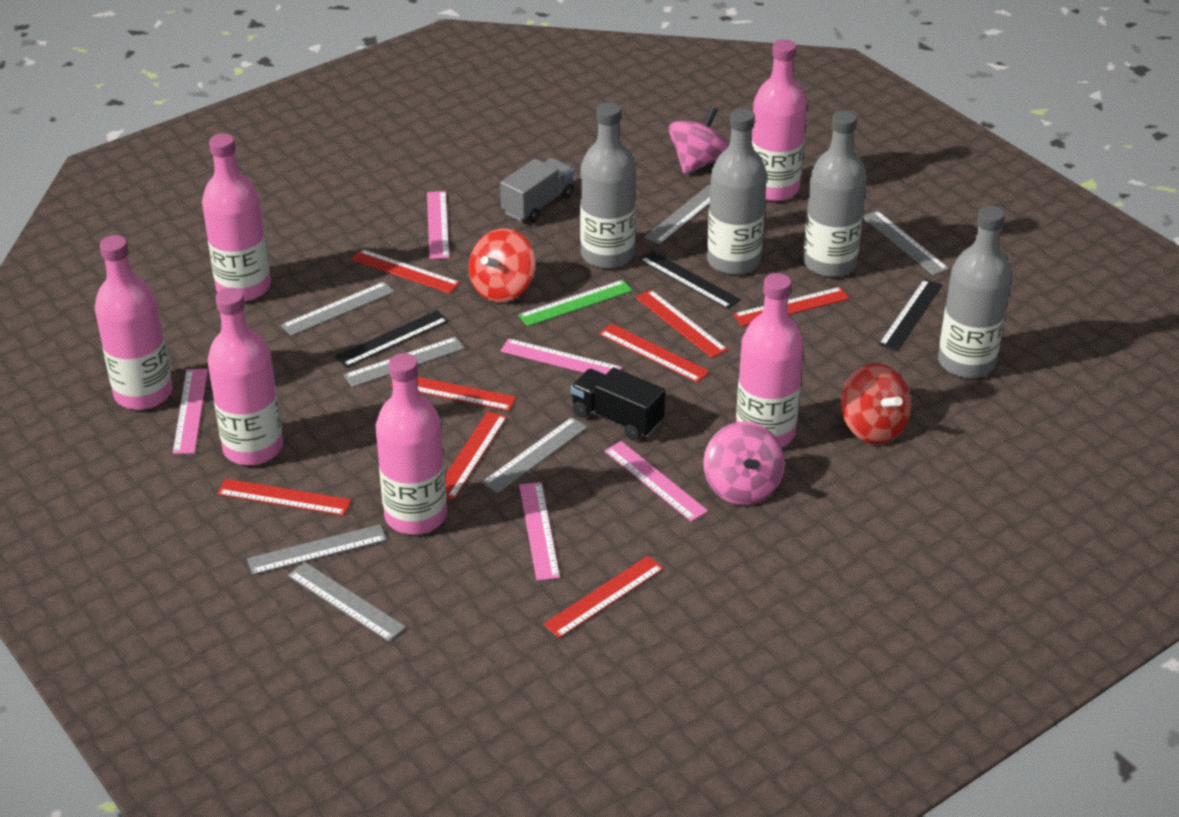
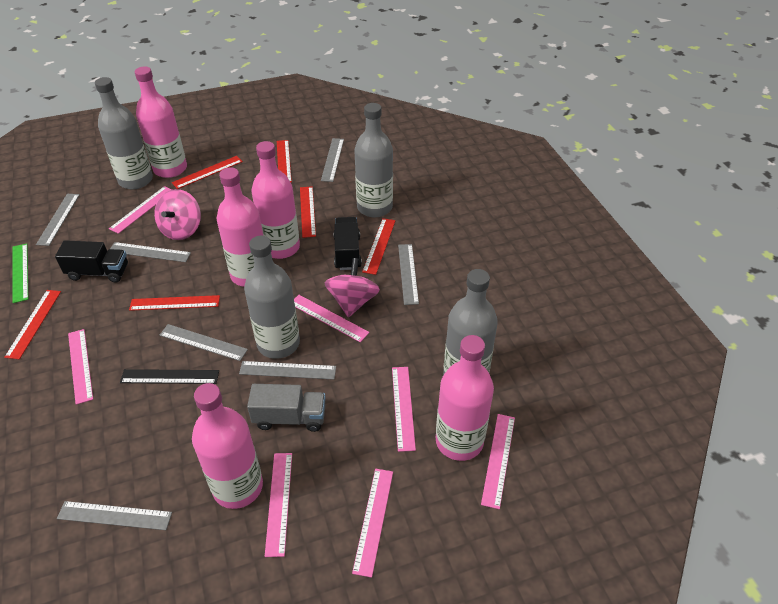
black ruler: 3 -> 1
black truck: 1 -> 2
pink bottle: 6 -> 5
pink ruler: 5 -> 7
red ruler: 8 -> 6
red spinning top: 2 -> 0

